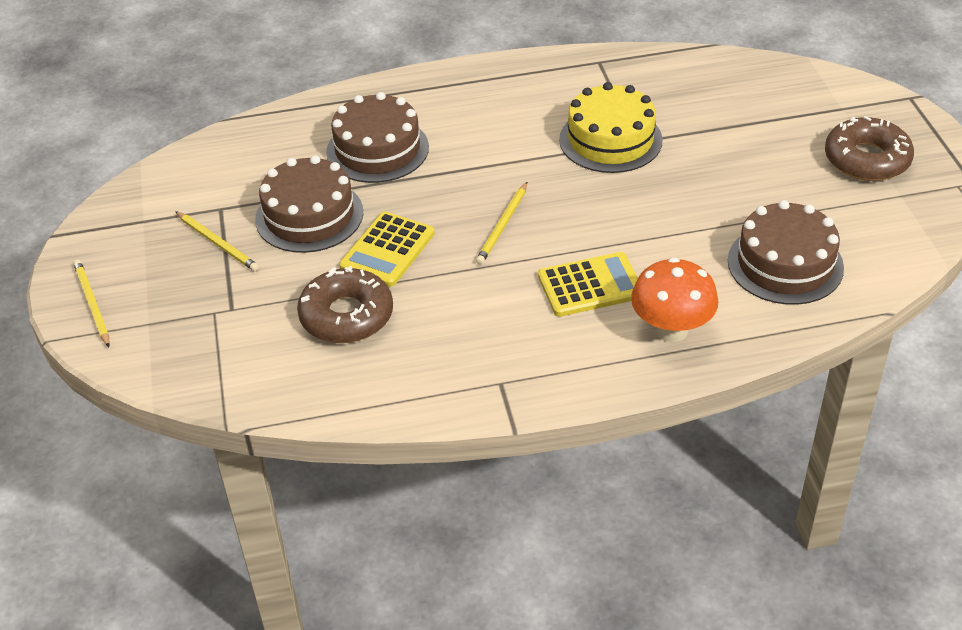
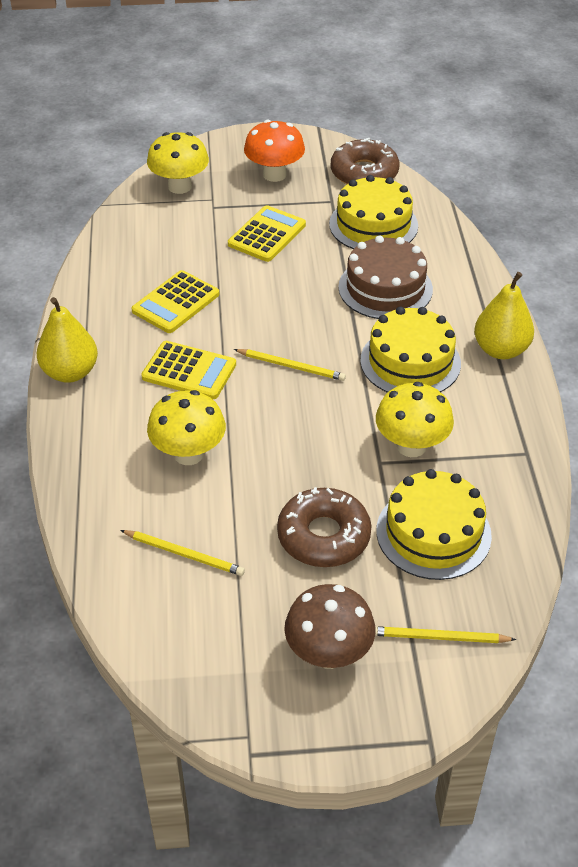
brown cake: 3 -> 1
brown mushroom: 0 -> 1
yellow cake: 1 -> 3
yellow calculator: 2 -> 3
yellow mushroom: 0 -> 3
yellow pear: 0 -> 2

